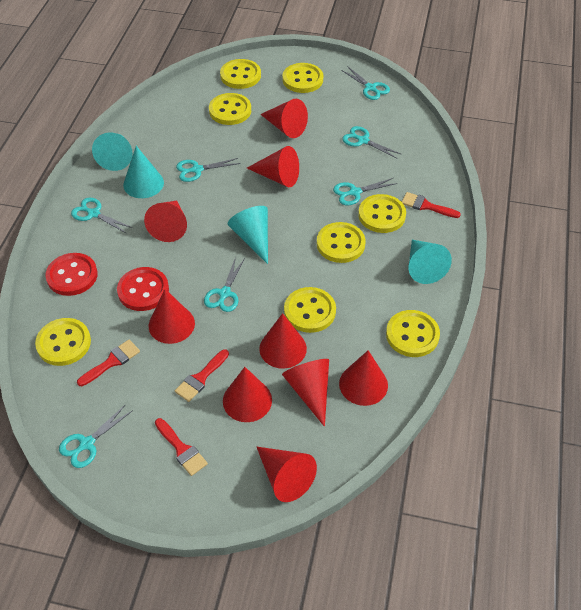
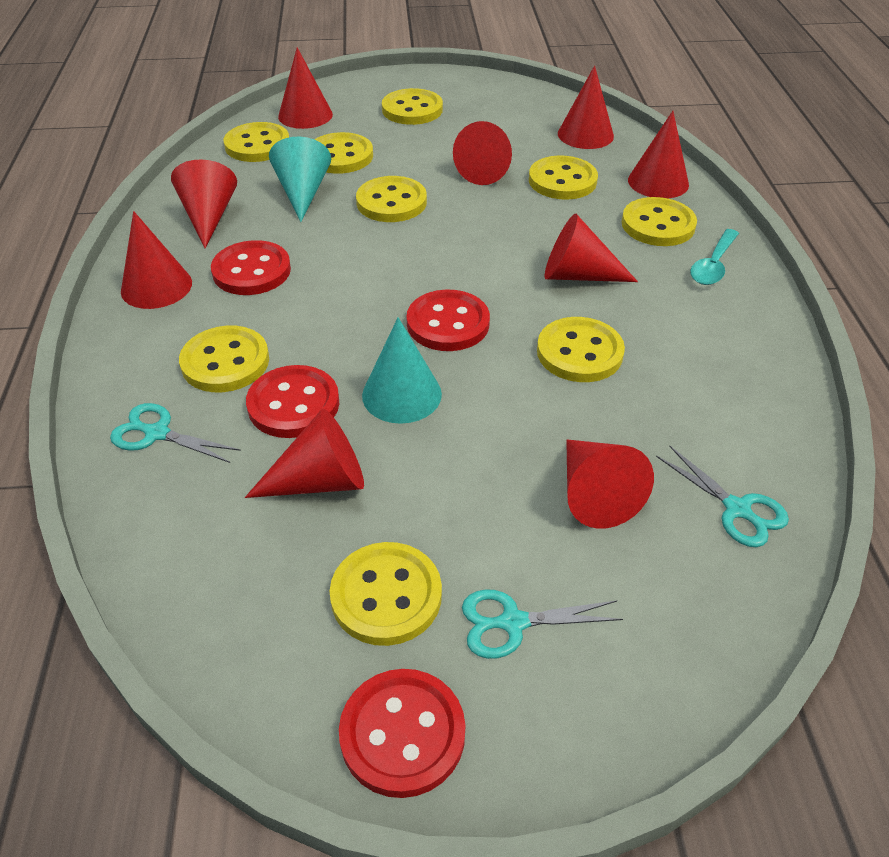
red brush: 4 -> 0
red button: 2 -> 4
turquoise cone: 4 -> 2
turquoise scissors: 7 -> 3
turquoise spoon: 0 -> 1
yellow button: 8 -> 9

